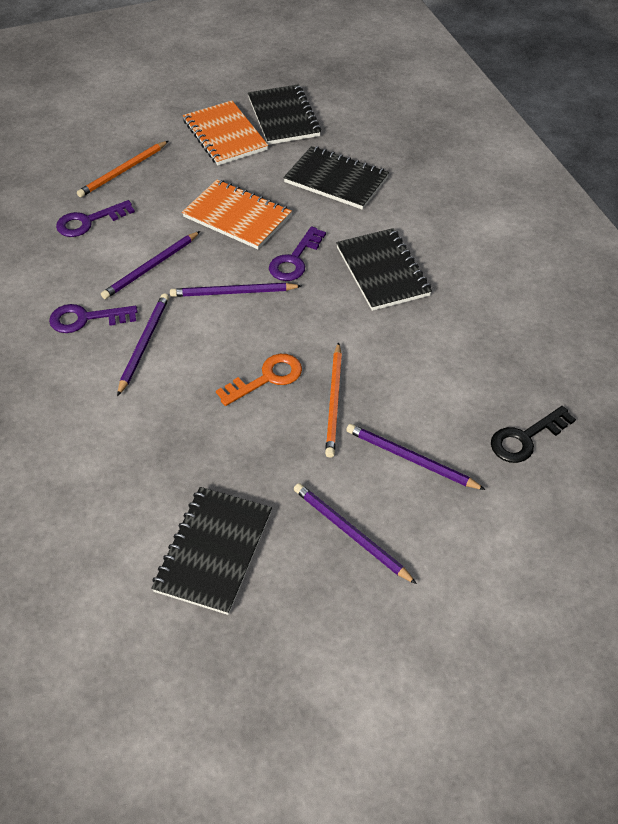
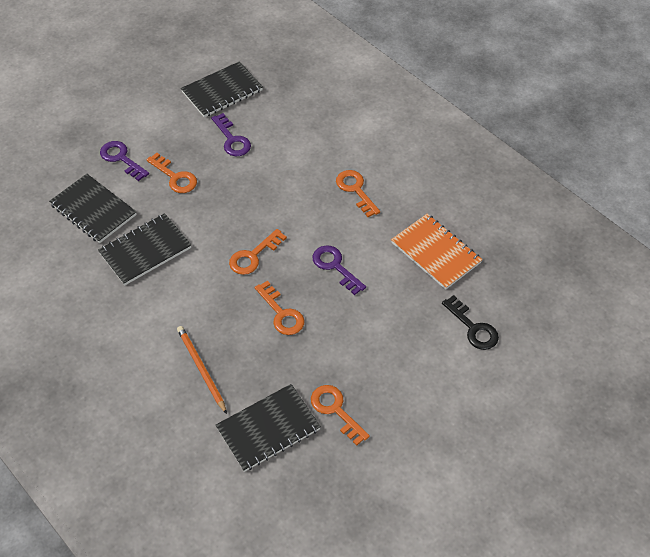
orange key: 1 -> 5
orange notebook: 2 -> 1
orange pencil: 2 -> 1
purple pencil: 5 -> 0

